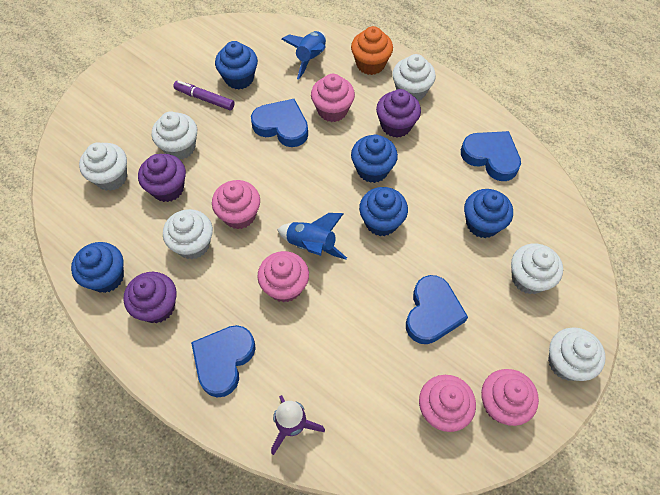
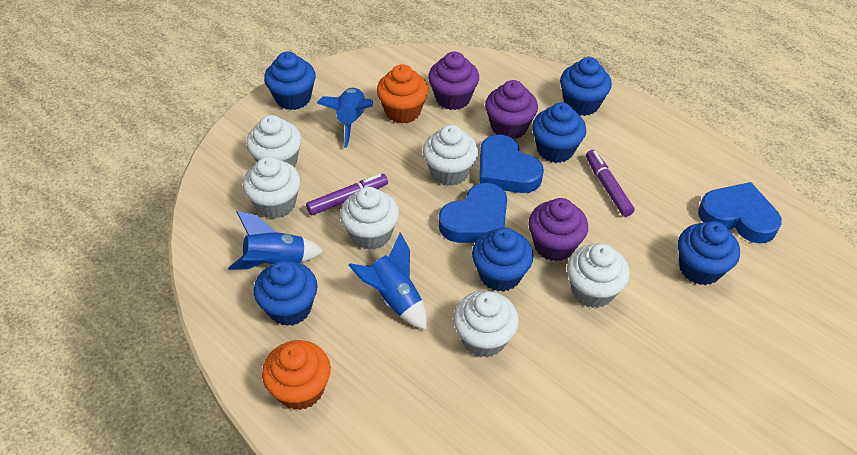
blue cupcake: 5 -> 6
blue heart: 4 -> 3
blue rocket: 2 -> 3
orange cupcake: 1 -> 2
pink cupcake: 5 -> 0
purple marker: 1 -> 2
purple rocket: 1 -> 0

